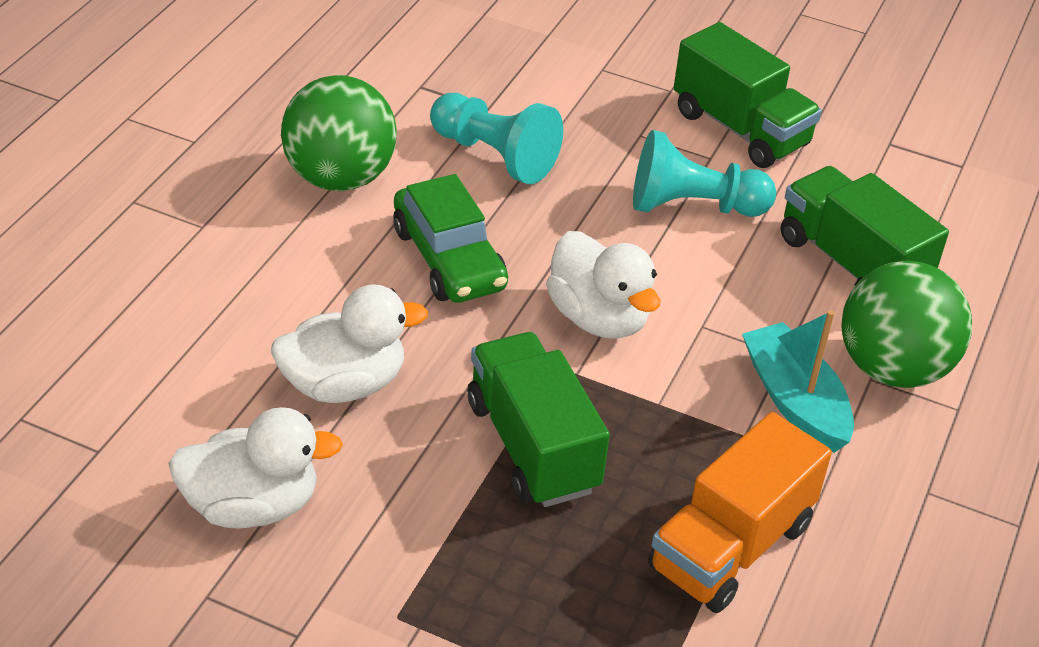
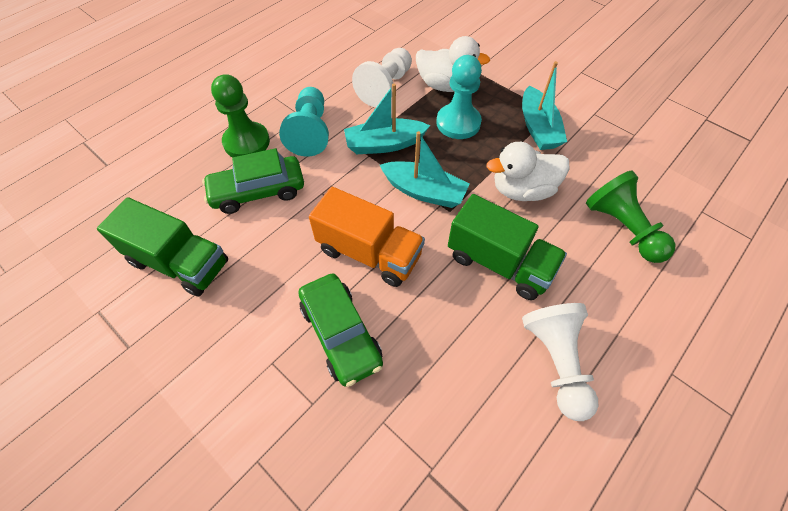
green ball: 2 -> 0
green car: 1 -> 2
green pawn: 0 -> 2
green truck: 3 -> 2
turquoise boat: 1 -> 3
white duck: 3 -> 2
white pawn: 0 -> 2

